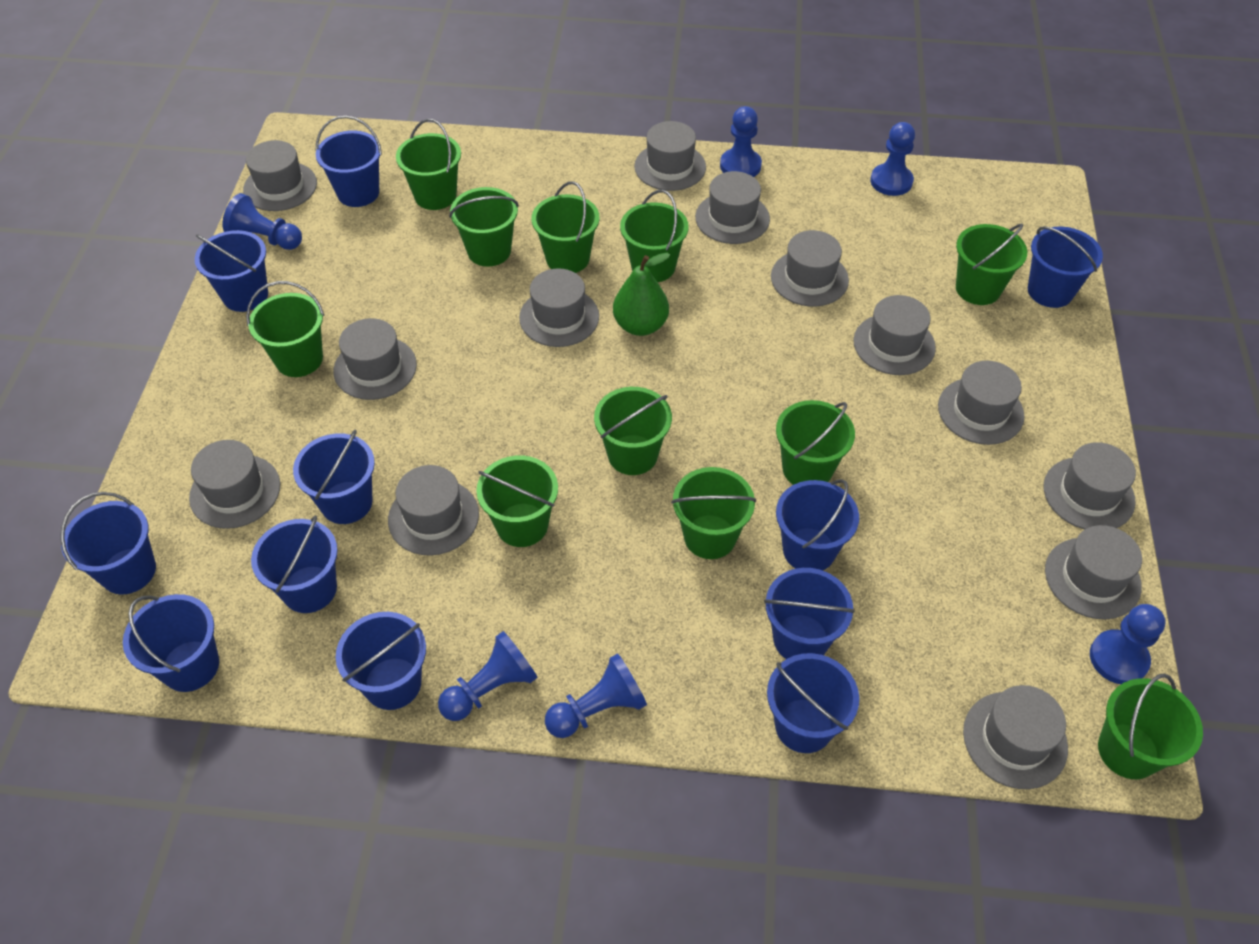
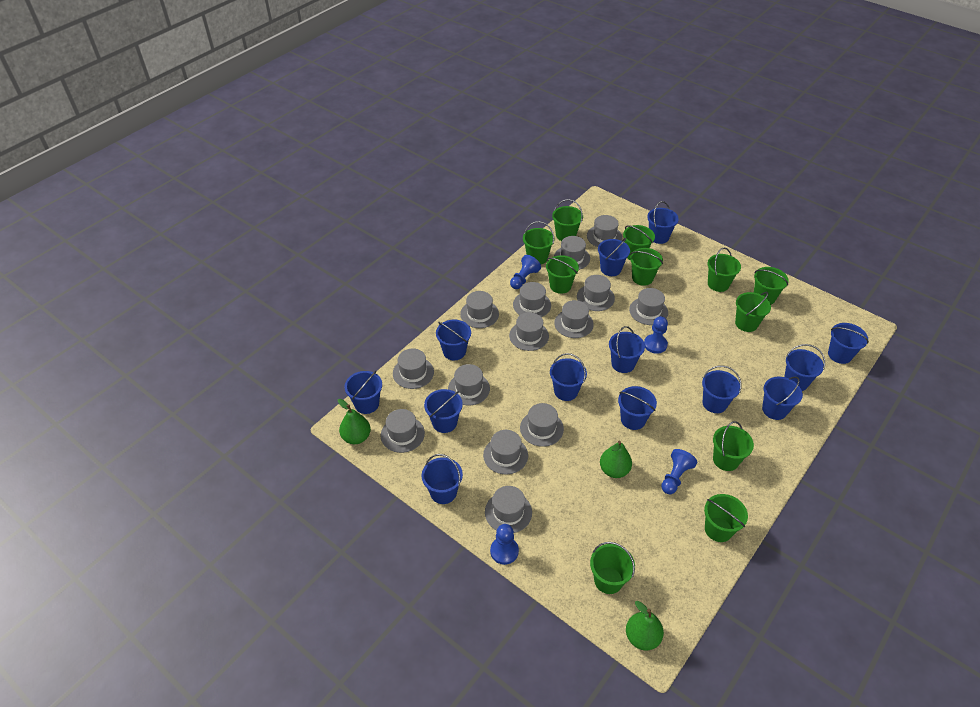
blue bucket: 11 -> 13
blue pawn: 6 -> 4
green pear: 1 -> 3
grey hat: 13 -> 14

